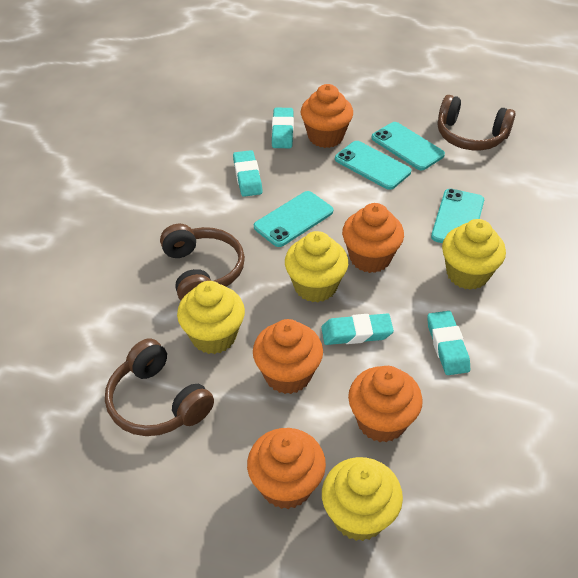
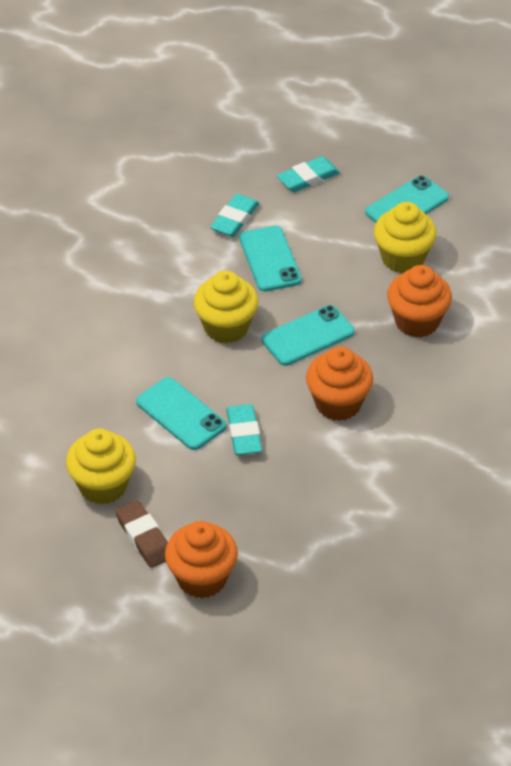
brown eraser: 0 -> 1
brown headphones: 3 -> 0
orange cupcake: 5 -> 3
turquoise eraser: 4 -> 3
yellow cupcake: 4 -> 3

